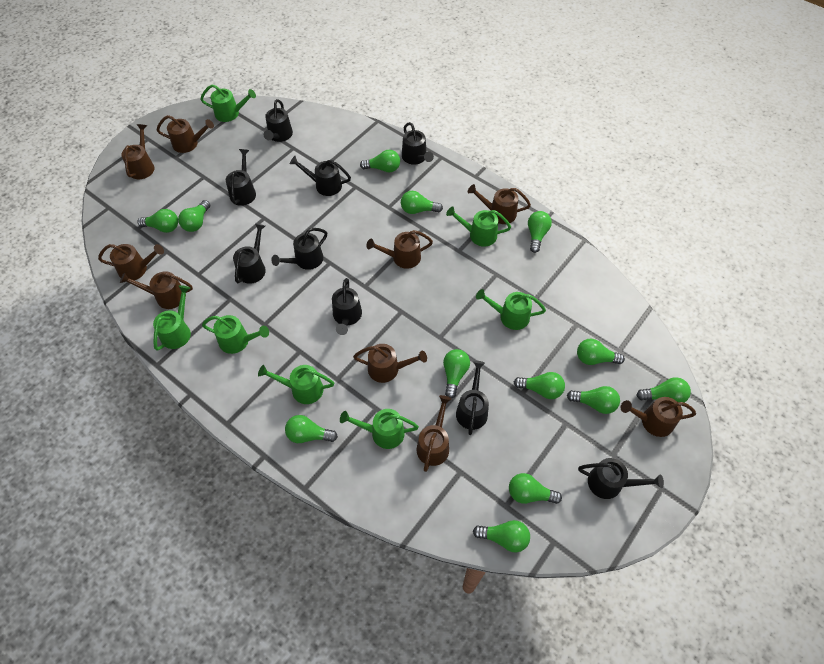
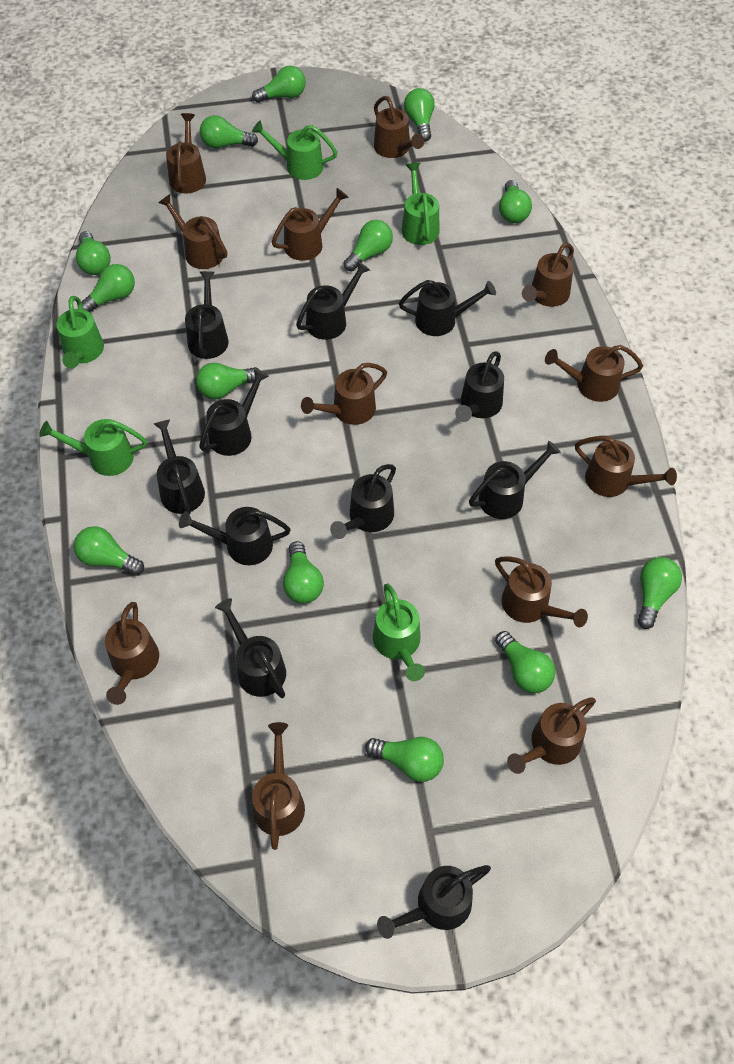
black watering can: 9 -> 11
brown watering can: 9 -> 12
green watering can: 7 -> 5

